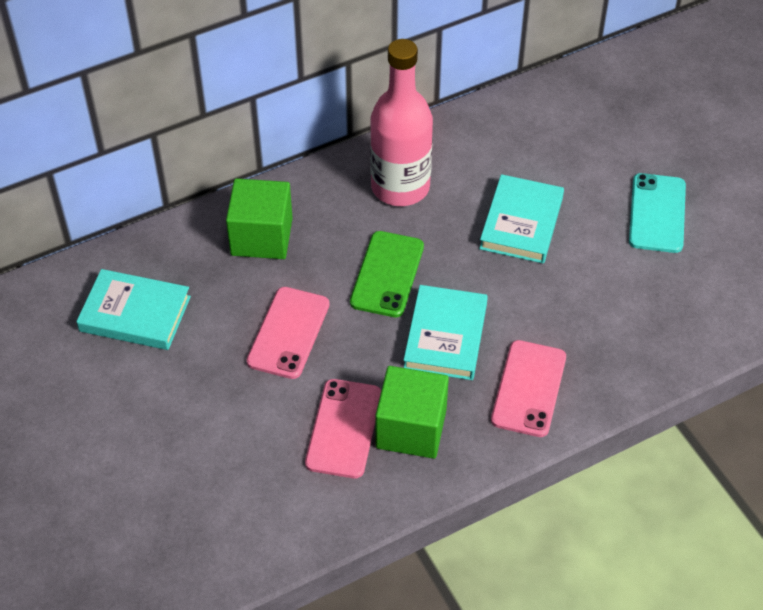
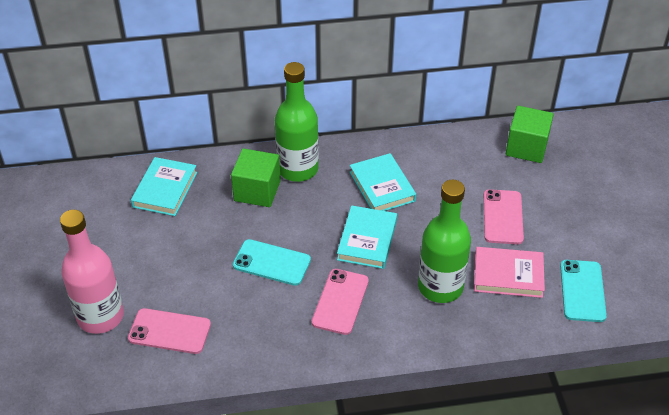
green bottle: 0 -> 2
green phone: 1 -> 0
pink book: 0 -> 1
turquoise phone: 1 -> 2

